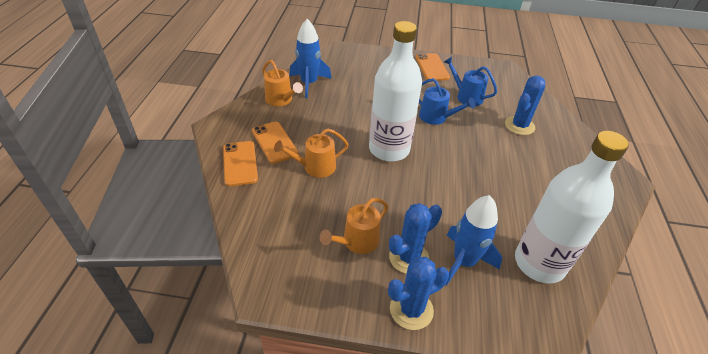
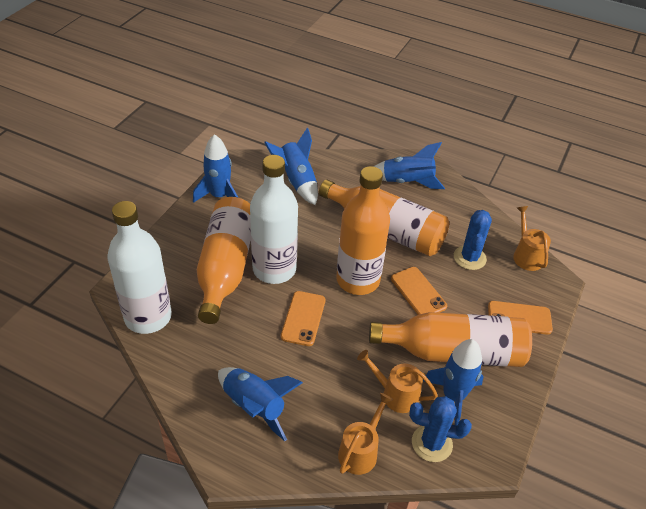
blue cactus: 3 -> 2
blue rocket: 2 -> 5
blue watering can: 2 -> 0
orange bottle: 0 -> 4

